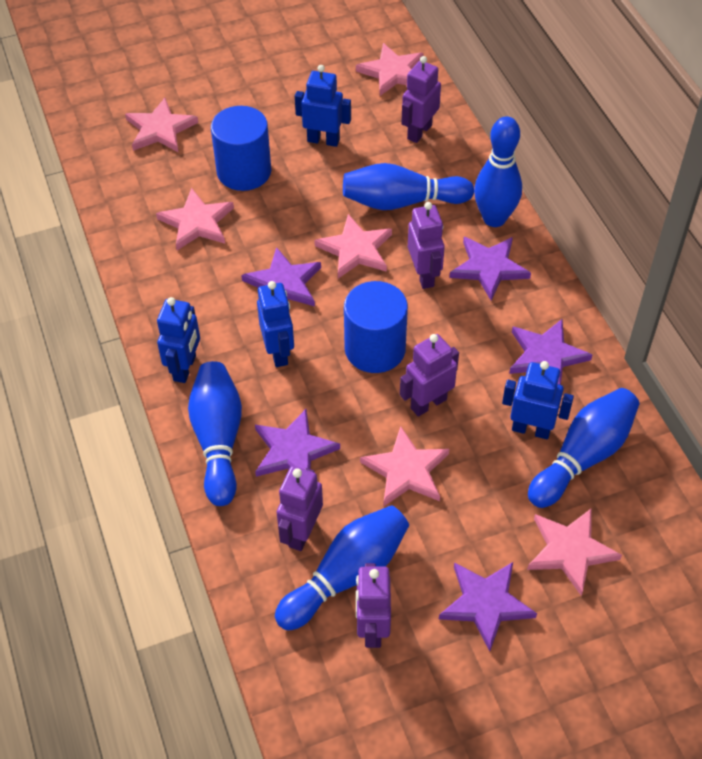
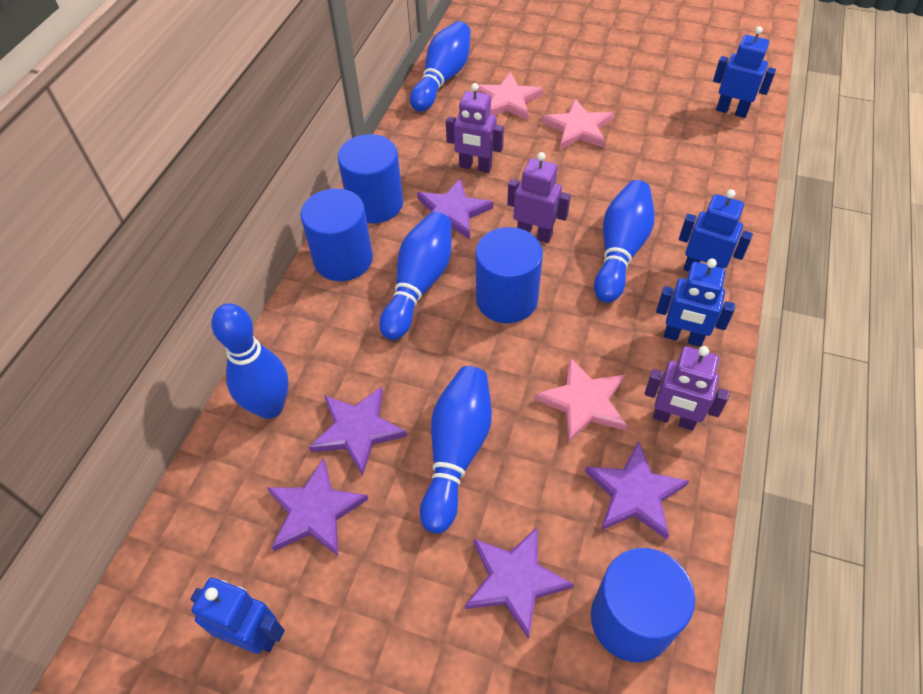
blue cylinder: 2 -> 4
pink star: 6 -> 3
purple robot: 5 -> 3

